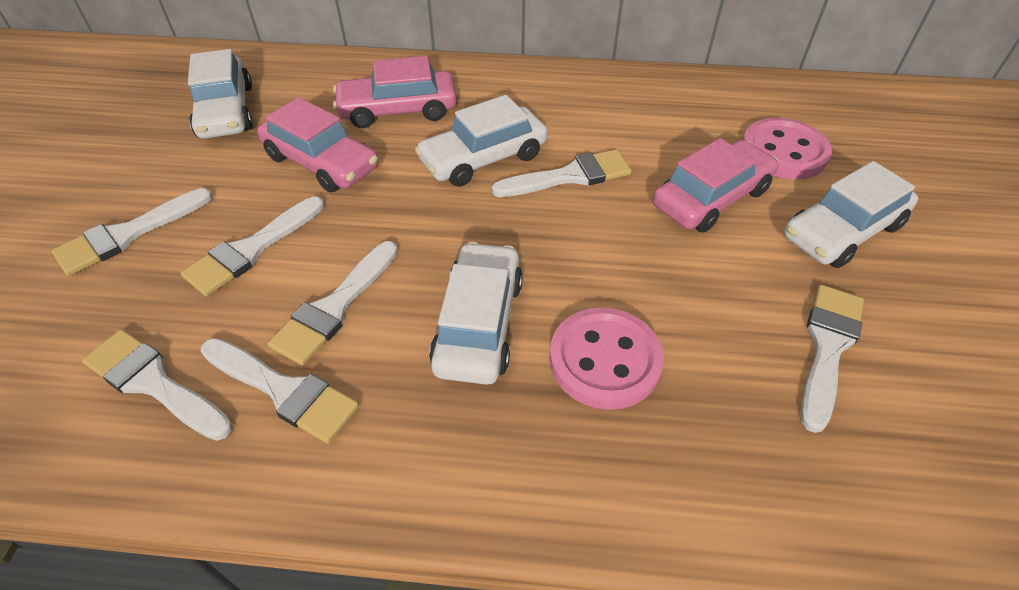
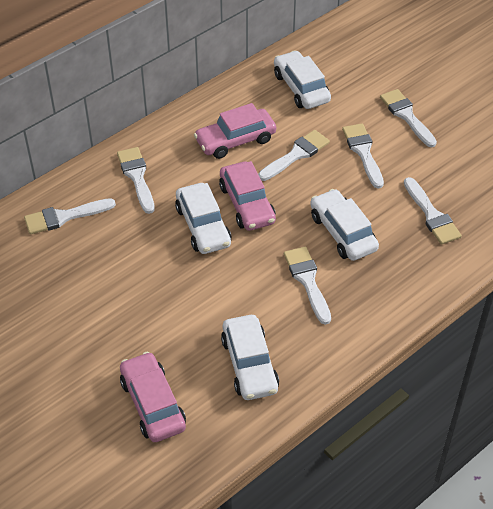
pink button: 2 -> 0

